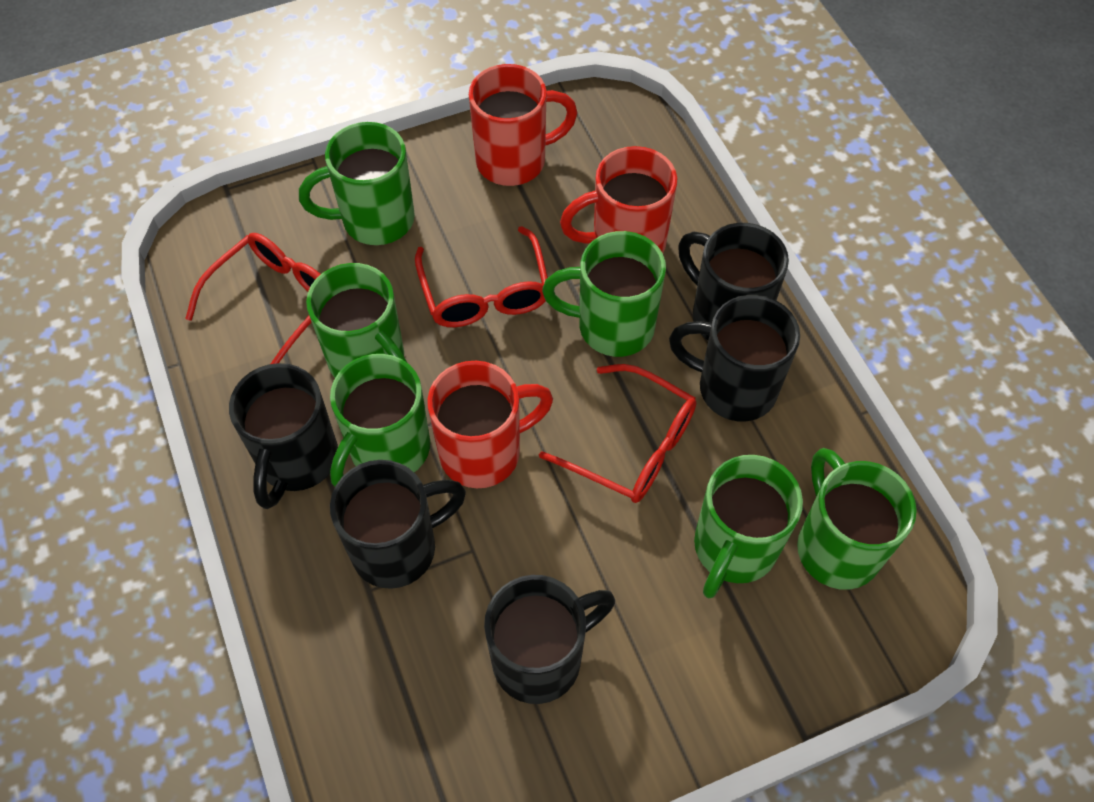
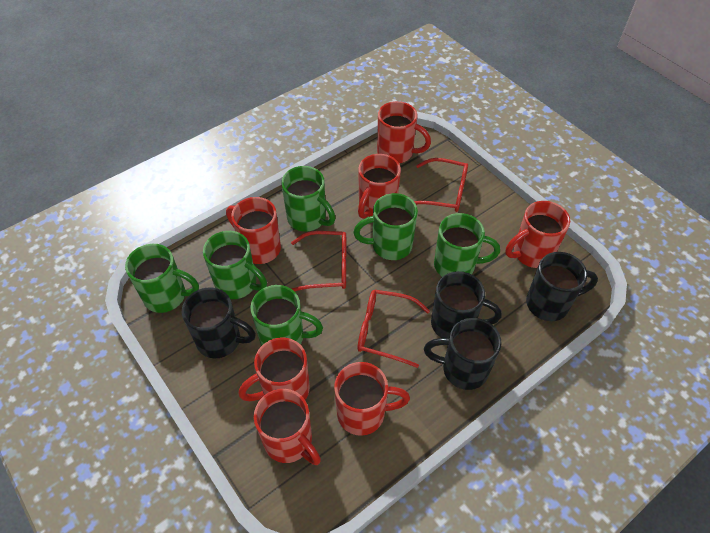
black mug: 5 -> 4
red mug: 3 -> 7

